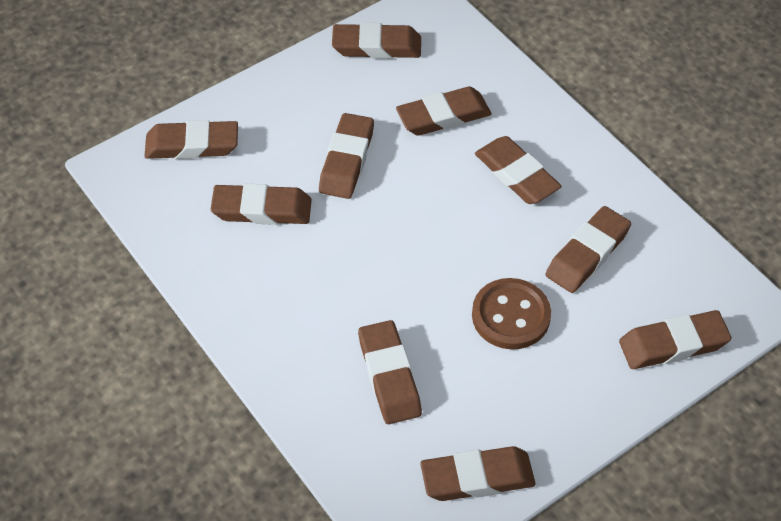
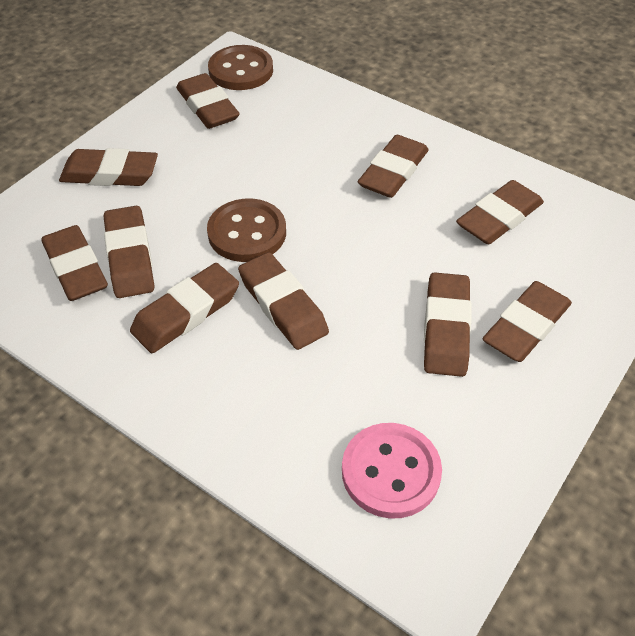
brown button: 1 -> 2
pink button: 0 -> 1

